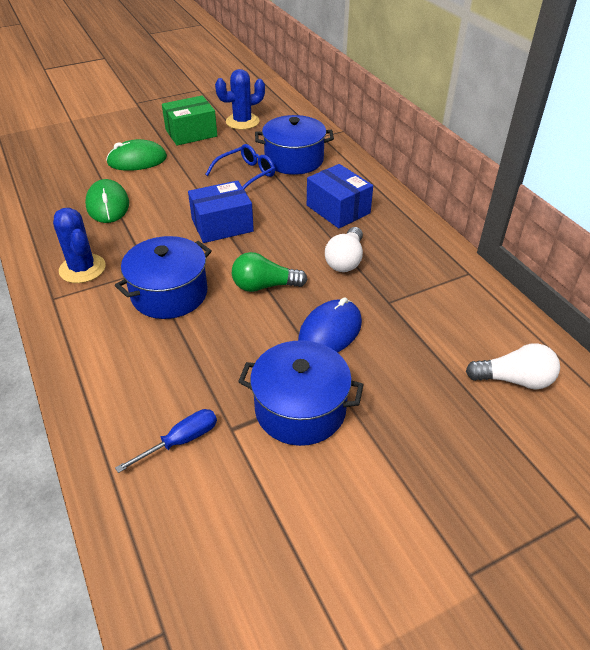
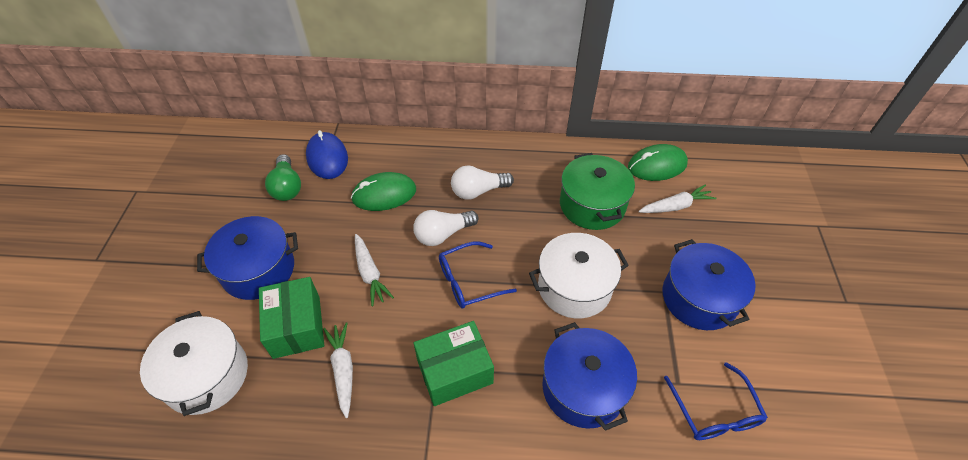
blue box: 2 -> 0
blue cactus: 2 -> 0
blue glasses: 1 -> 2
blue screwdriver: 1 -> 0
green box: 1 -> 2
green pot: 0 -> 1
white carrot: 0 -> 3
white pot: 0 -> 2

